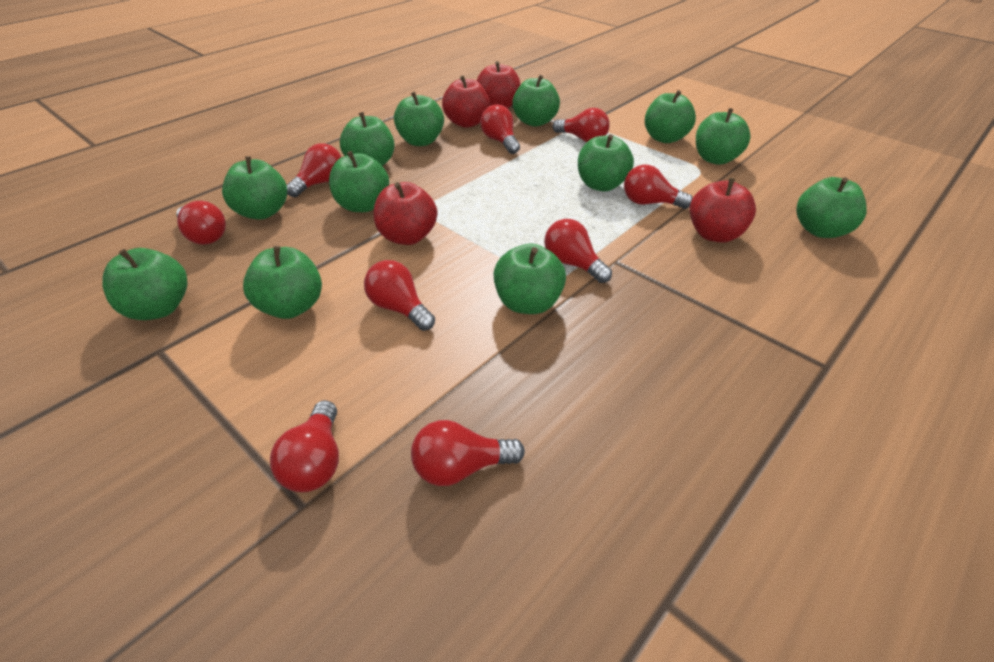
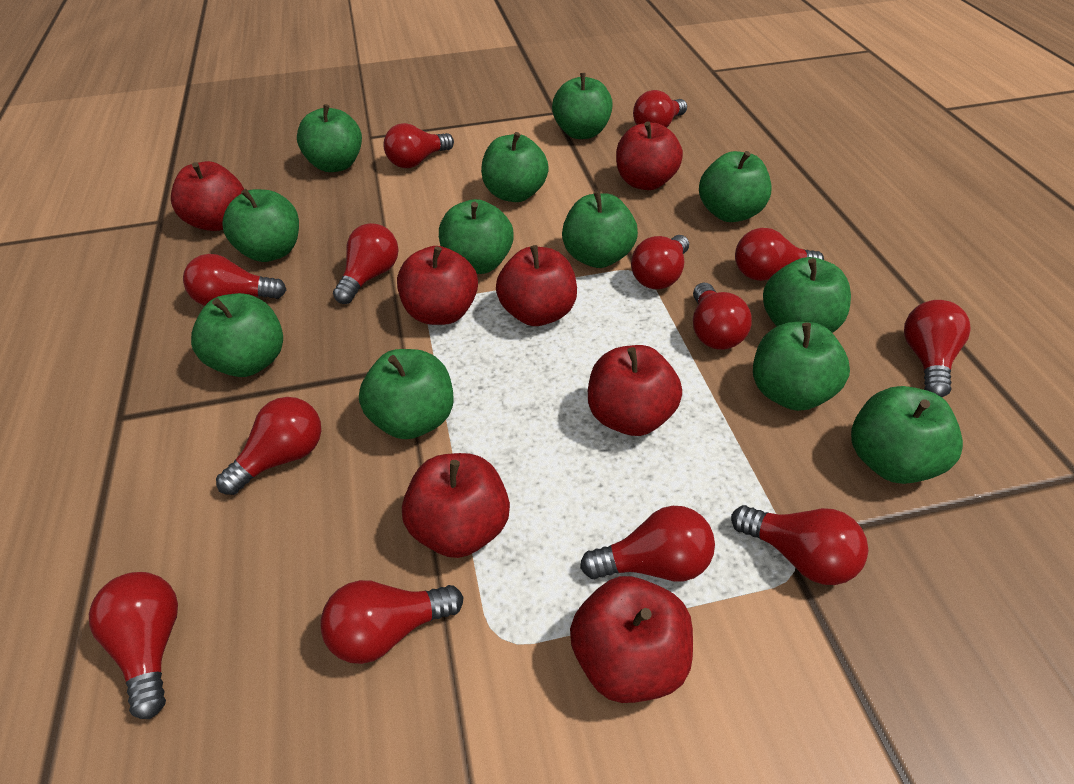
red apple: 4 -> 7
red light bulb: 9 -> 13

